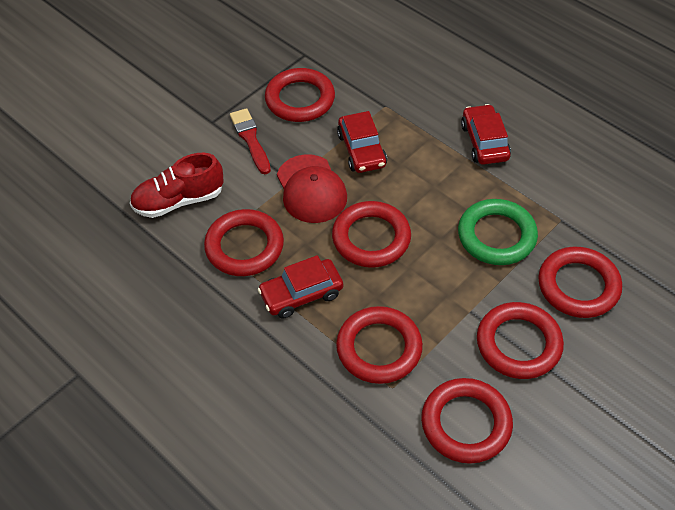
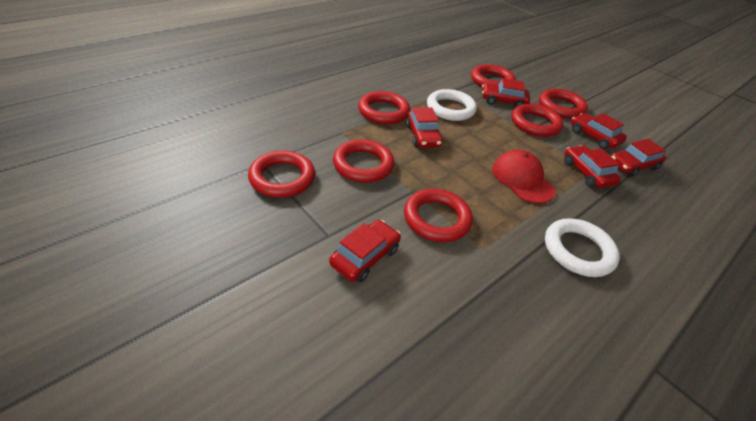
green ring: 1 -> 0
red brush: 1 -> 0
red car: 3 -> 6
red shoe: 1 -> 0
white ring: 0 -> 2

